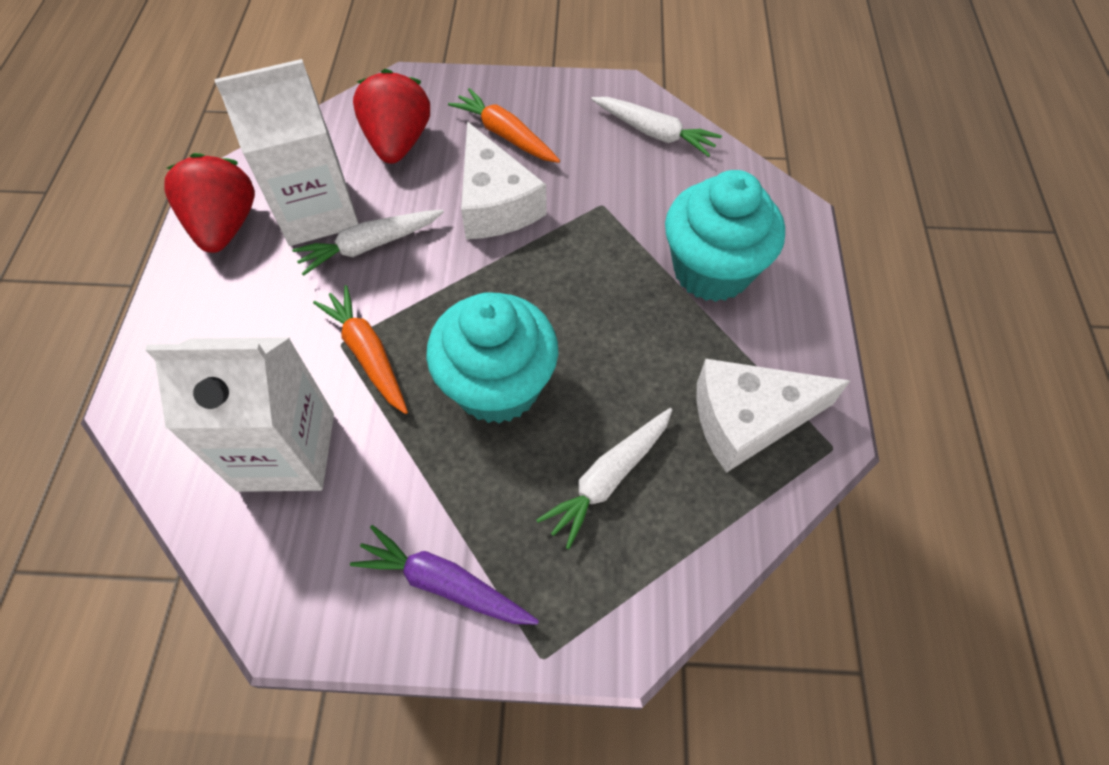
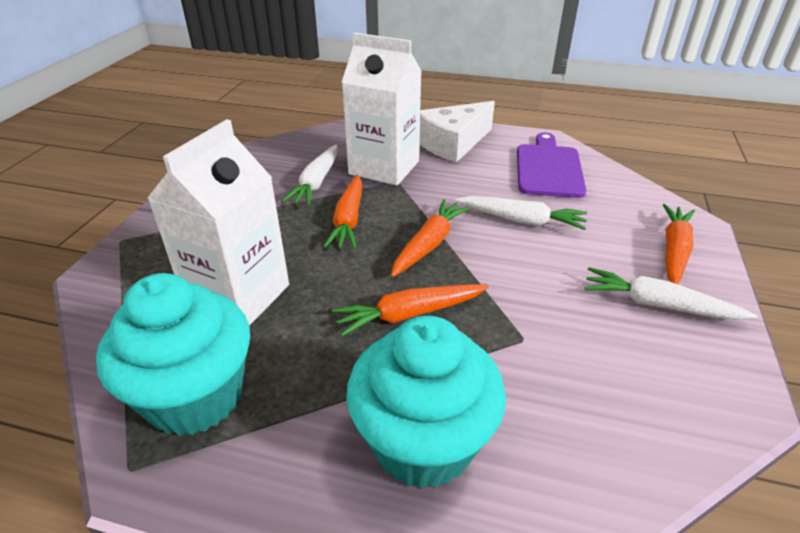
orange carrot: 2 -> 4
purple carrot: 1 -> 0
purple cutting board: 0 -> 1
red strawberry: 2 -> 0
white cheese: 2 -> 1

